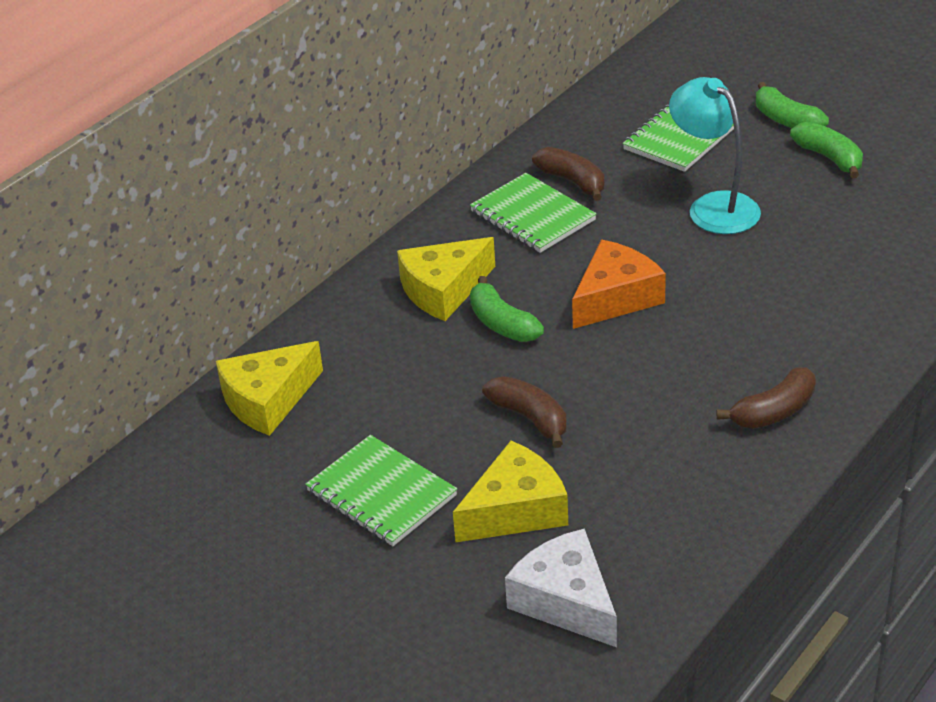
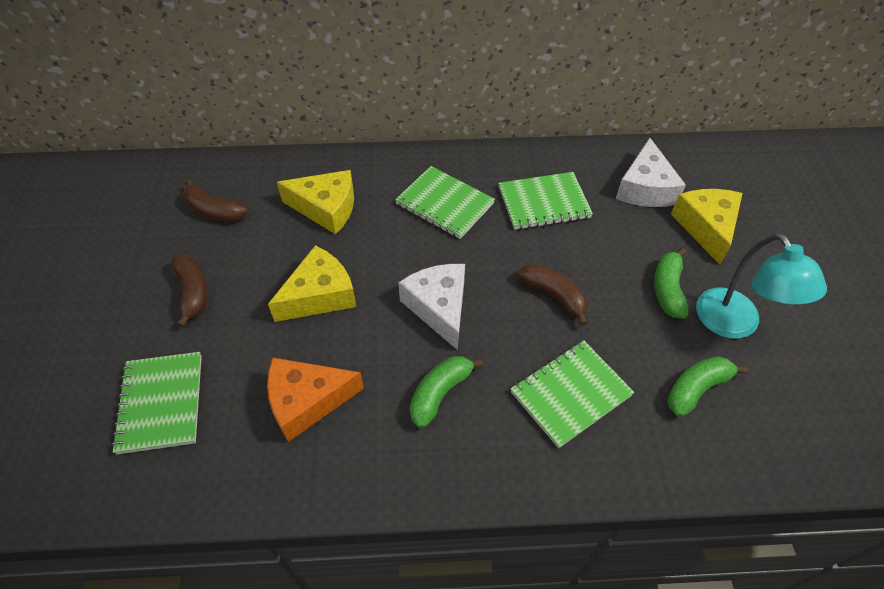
green notebook: 3 -> 4
white cheese: 1 -> 2

